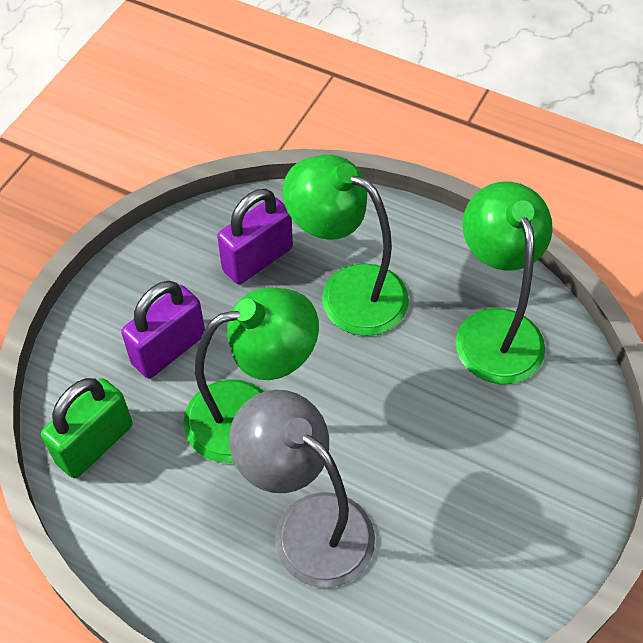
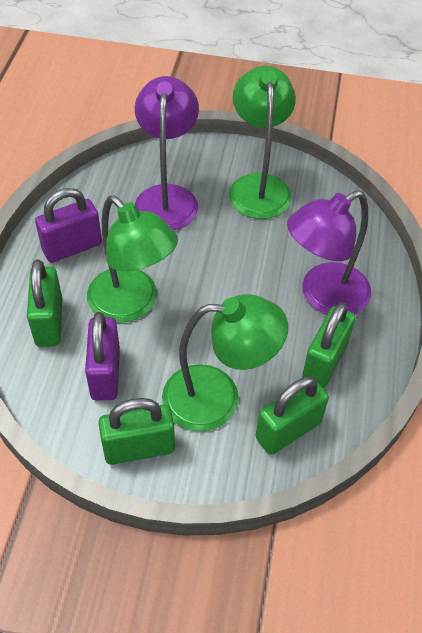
green padlock: 1 -> 4
grey lamp: 1 -> 0
purple lamp: 0 -> 2

